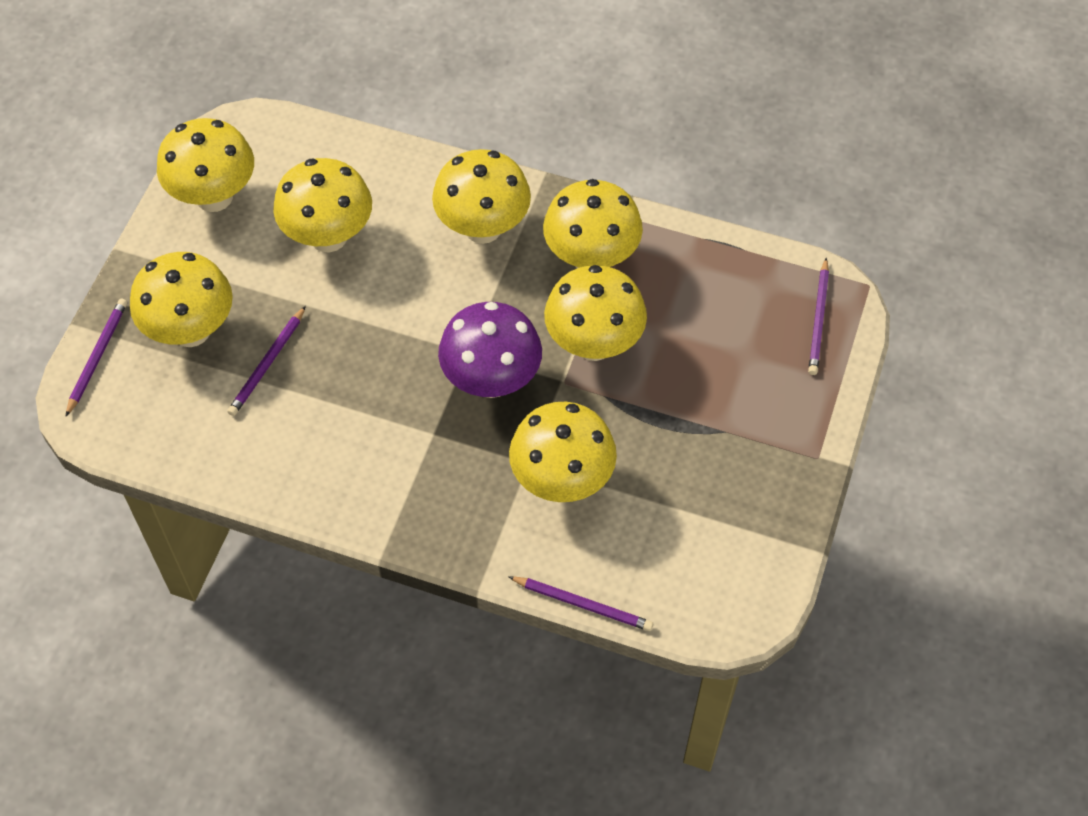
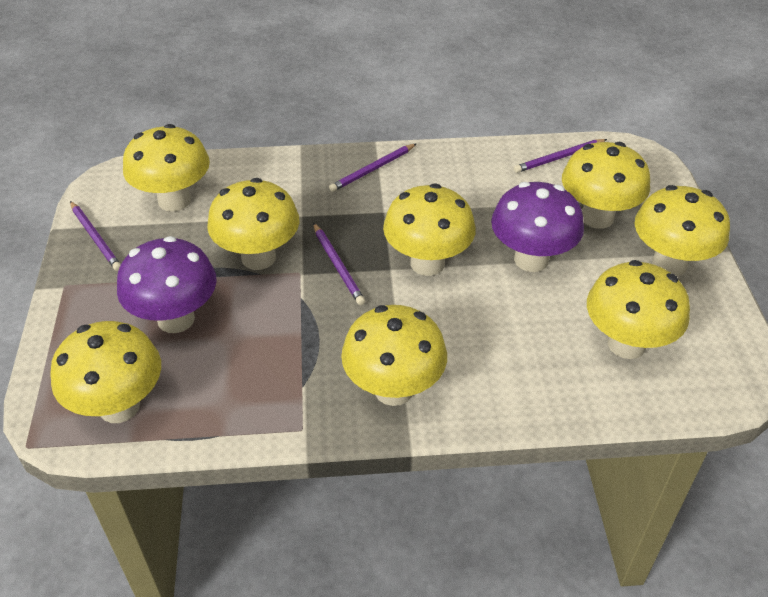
purple mushroom: 1 -> 2
yellow mushroom: 7 -> 8

